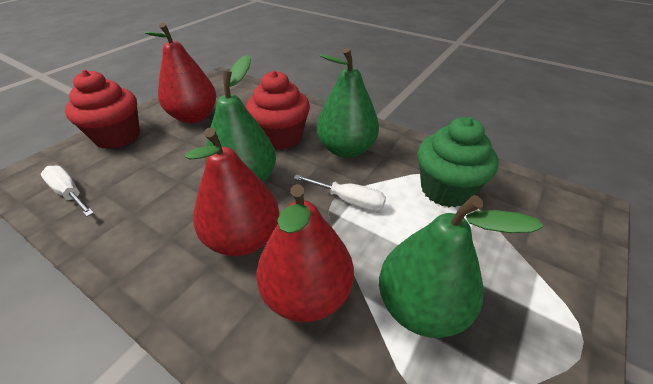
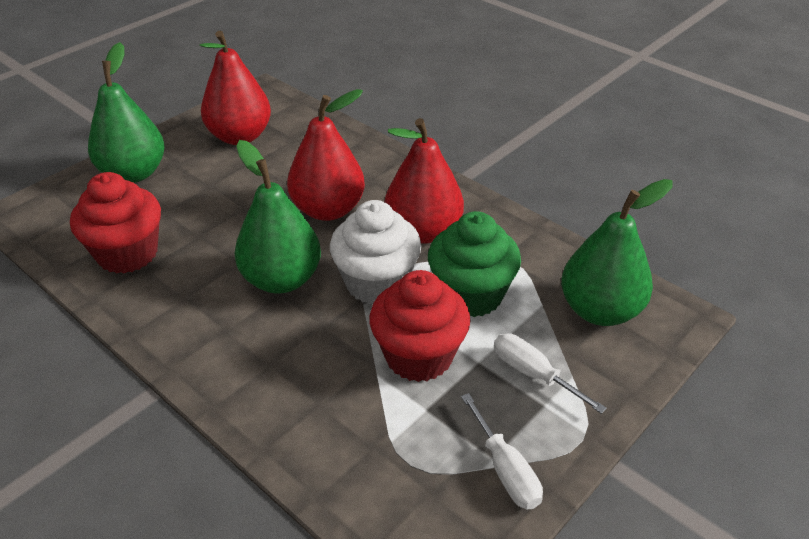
white cupcake: 0 -> 1

